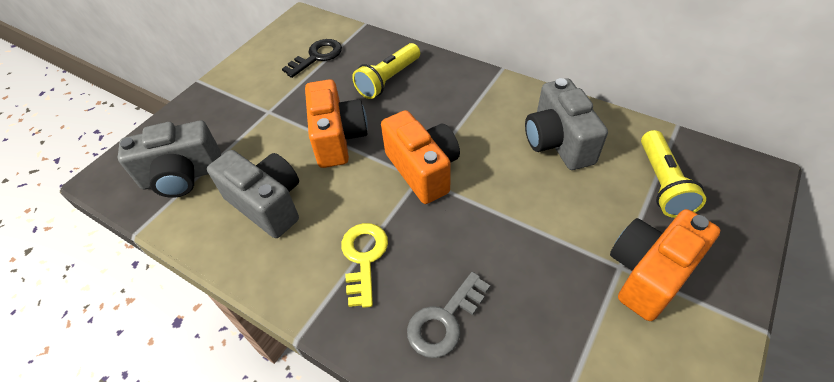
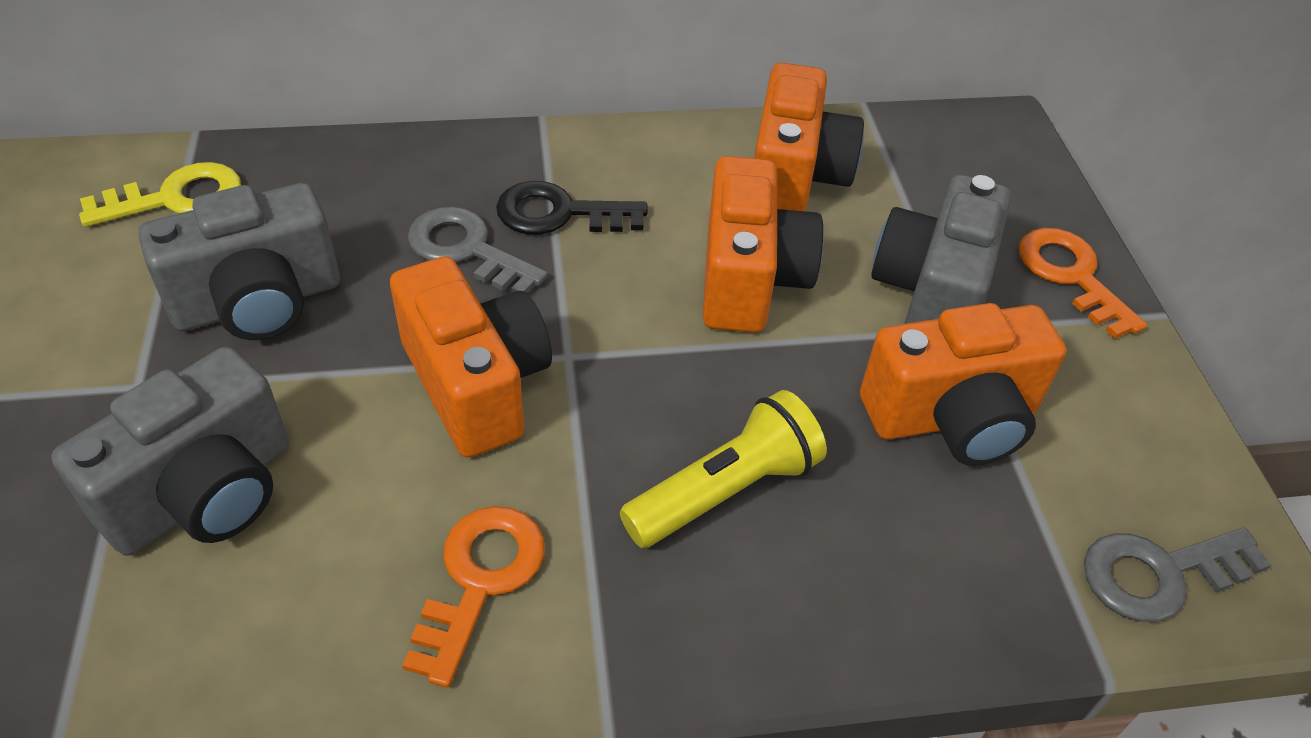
grey key: 1 -> 2
orange camera: 3 -> 4
orange key: 0 -> 2
yellow flashlight: 2 -> 1

